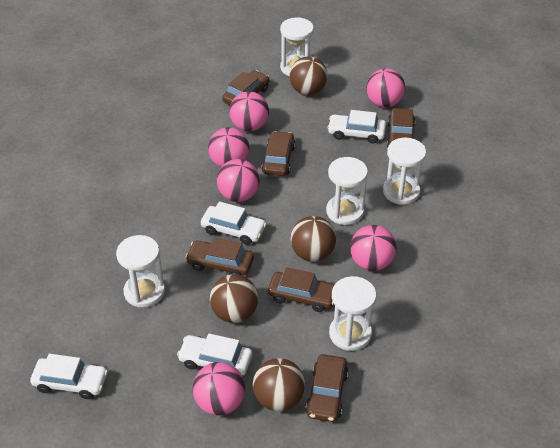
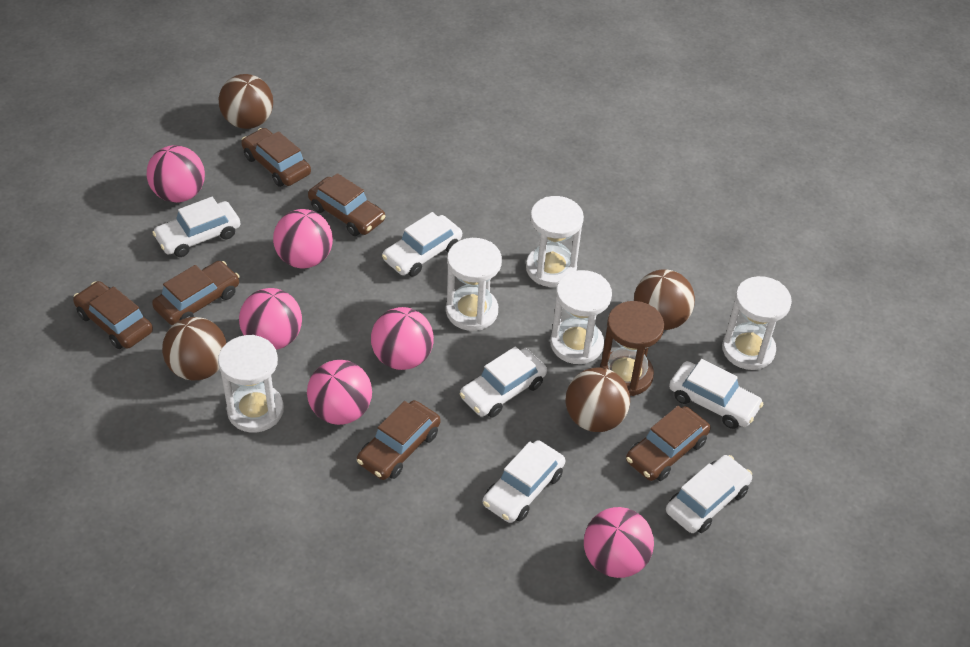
brown hourglass: 0 -> 1
white car: 4 -> 6

